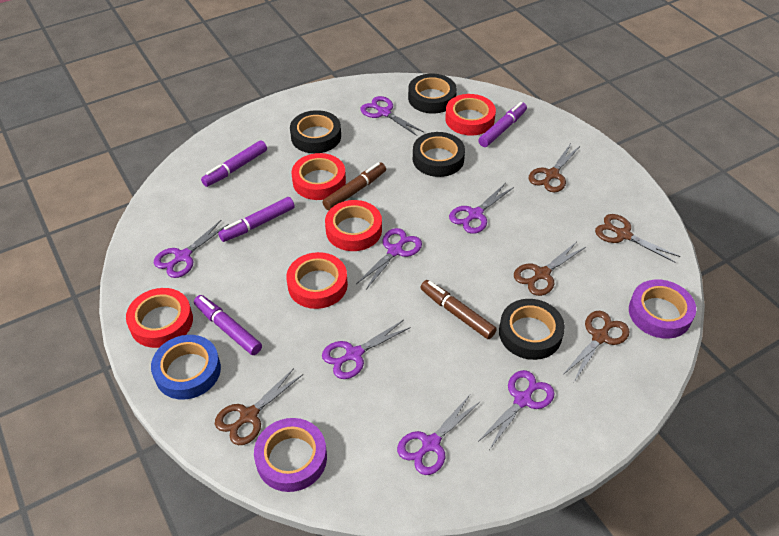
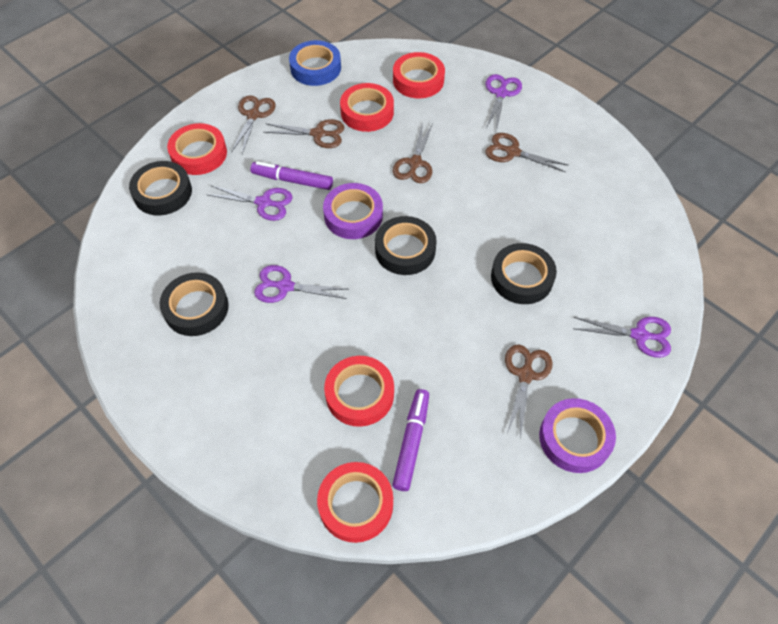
brown marker: 2 -> 0
purple marker: 4 -> 2
purple scissors: 7 -> 4

